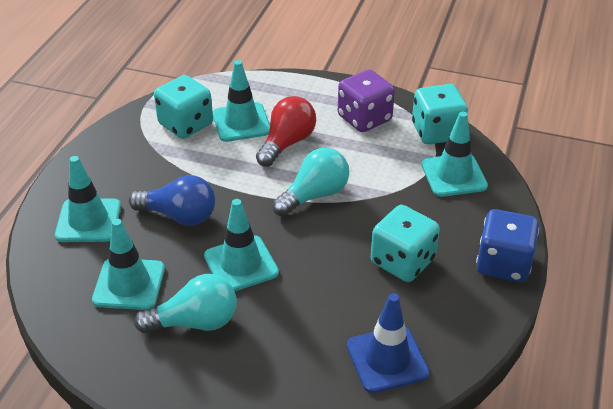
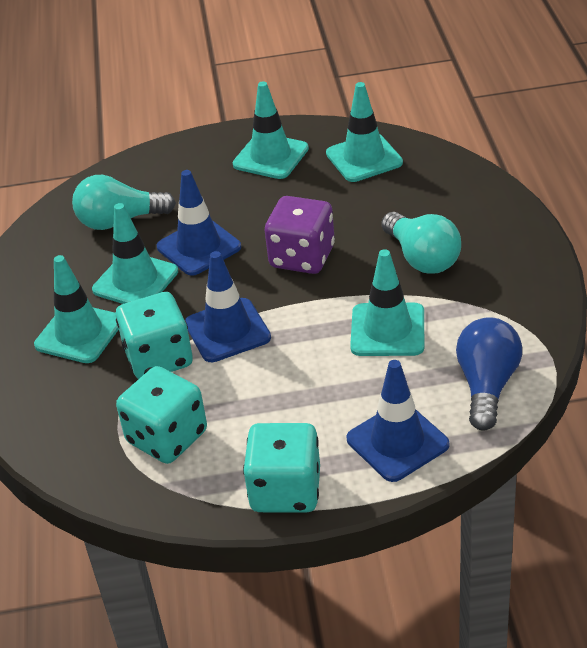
blue dice: 1 -> 0
blue traffic cone: 1 -> 3
red light bulb: 1 -> 0

